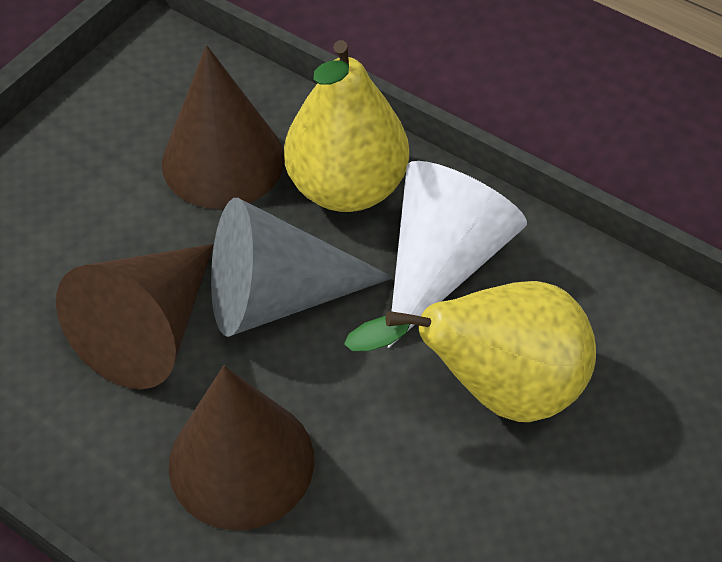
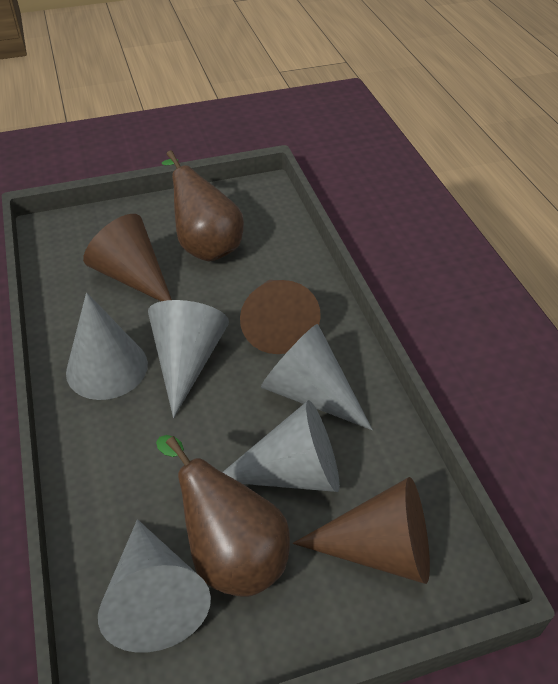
brown pear: 0 -> 2
grey cone: 1 -> 5
white cone: 1 -> 0
yellow pear: 2 -> 0

